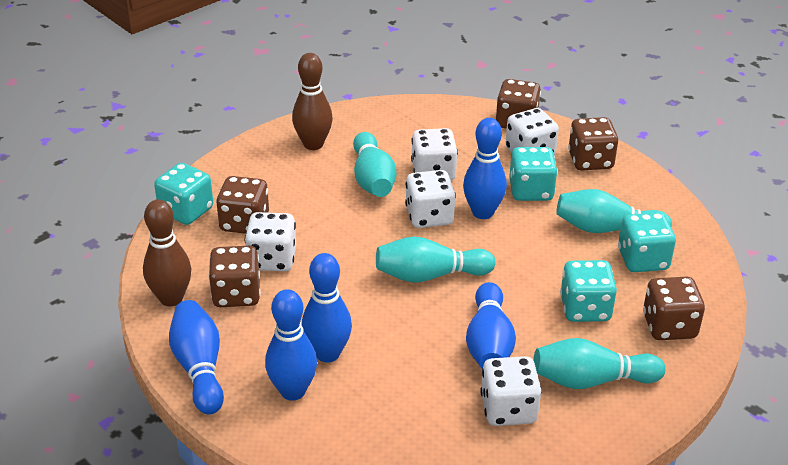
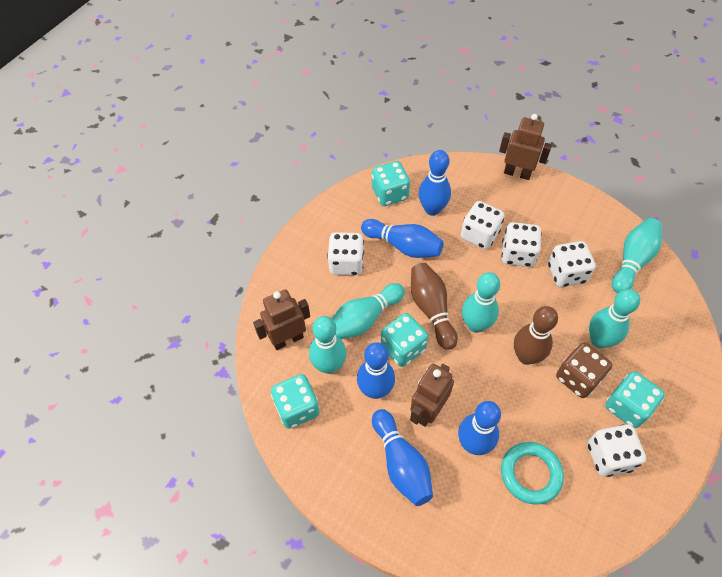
brown dice: 5 -> 1
brown robot: 0 -> 3
turquoise bowling pin: 4 -> 5
turquoise ring: 0 -> 1

